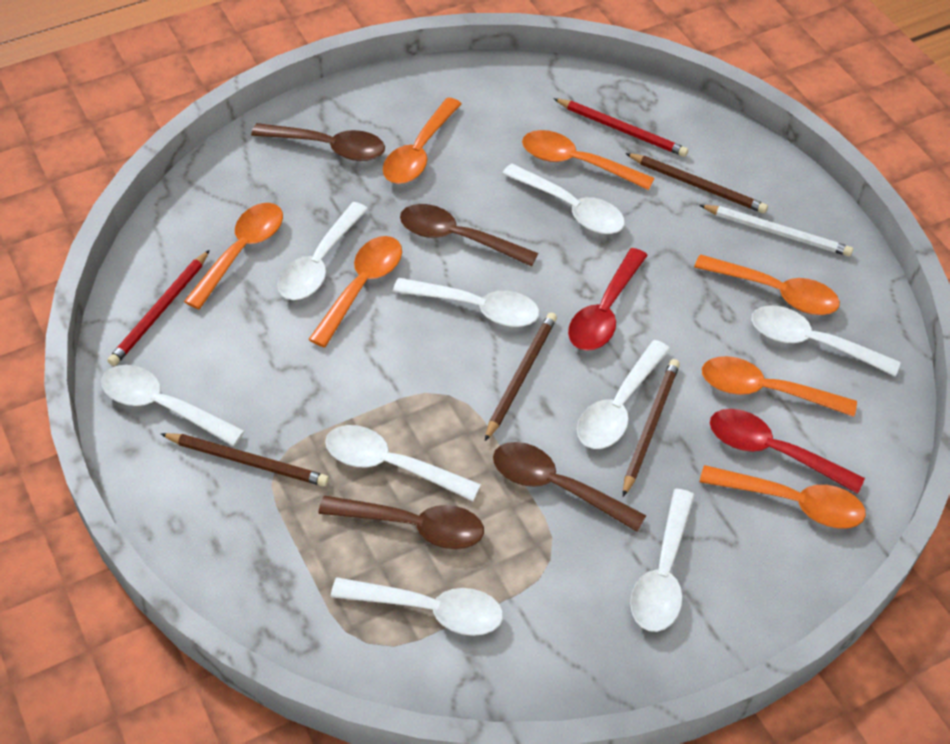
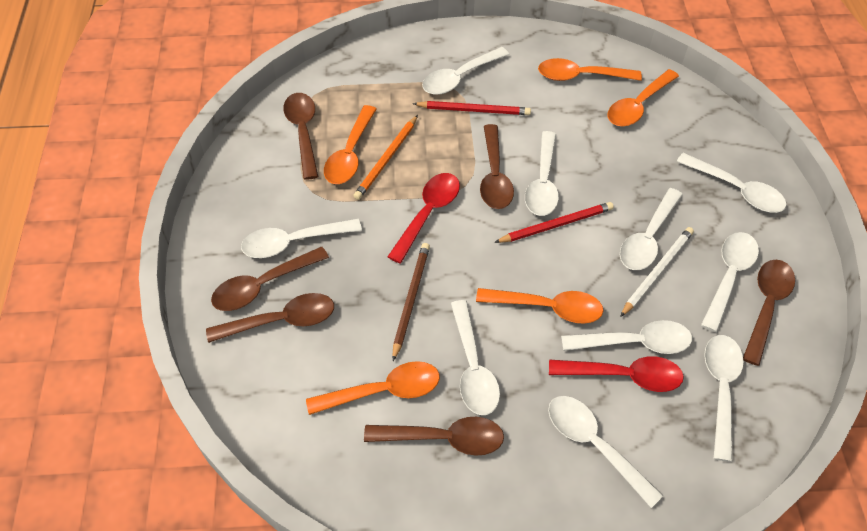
brown pencil: 4 -> 1
brown spoon: 4 -> 6
orange pencil: 0 -> 1
orange spoon: 7 -> 5
white spoon: 9 -> 10

